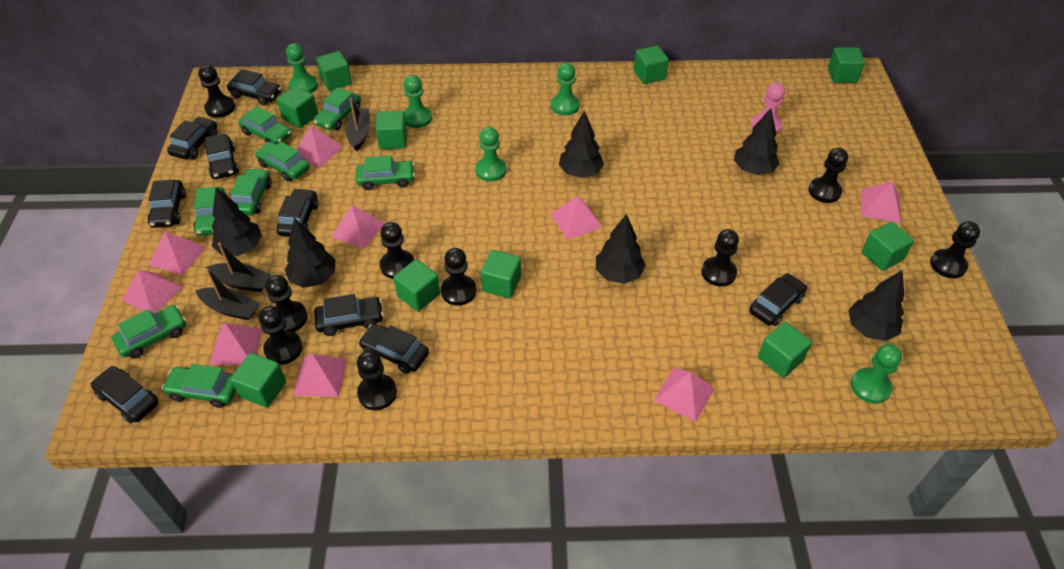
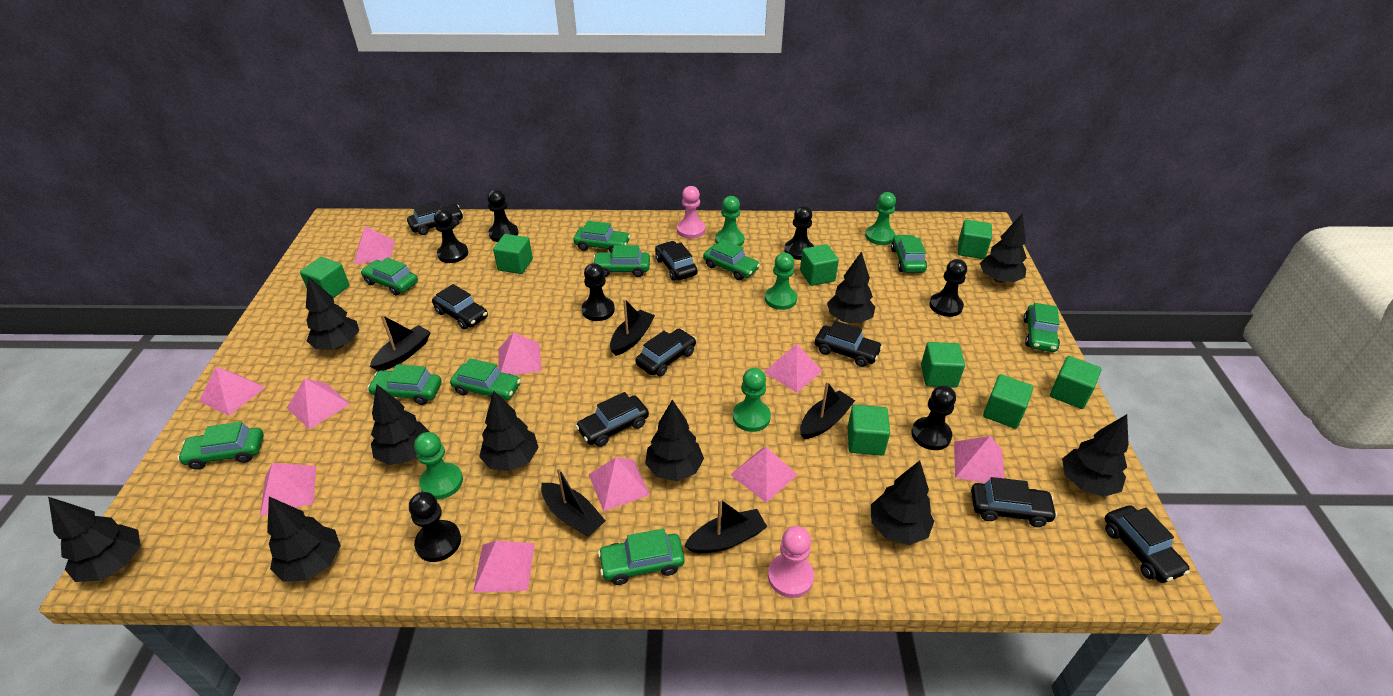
black boat: 3 -> 5
black car: 9 -> 8
black pawn: 9 -> 7
black tree: 6 -> 10
green car: 8 -> 10
green cube: 10 -> 8
pink pawn: 1 -> 2
pink pyramid: 9 -> 10

